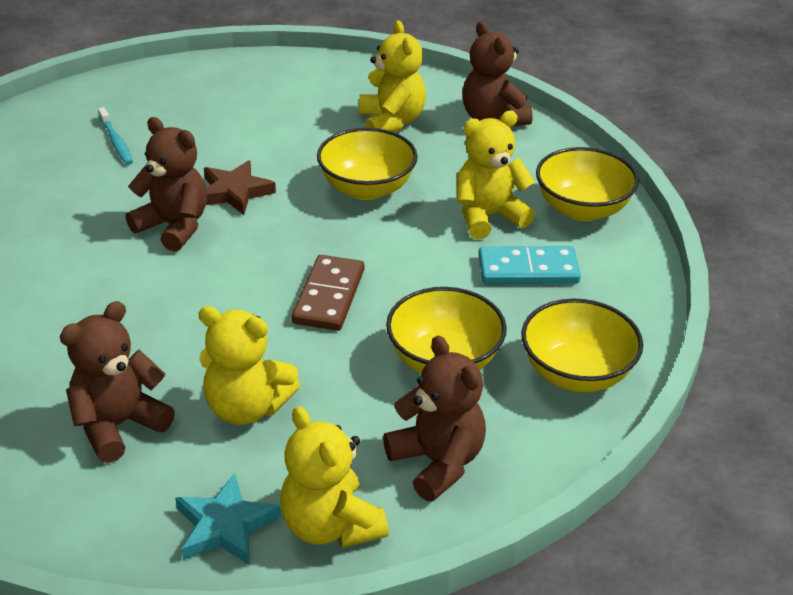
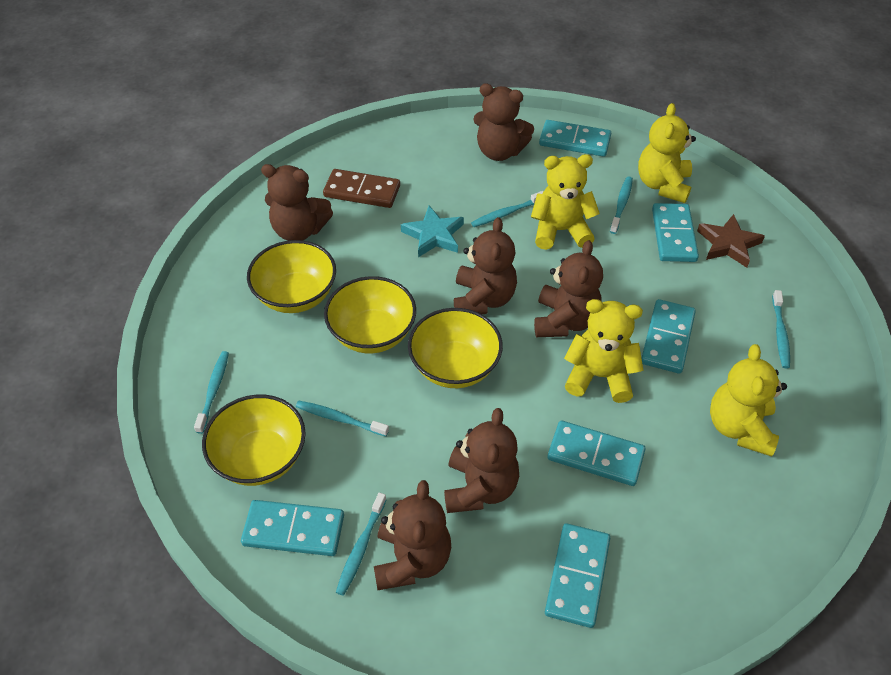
brown teddy bear: 4 -> 6
turquoise domino: 1 -> 6
turquoise toothbrush: 1 -> 6

